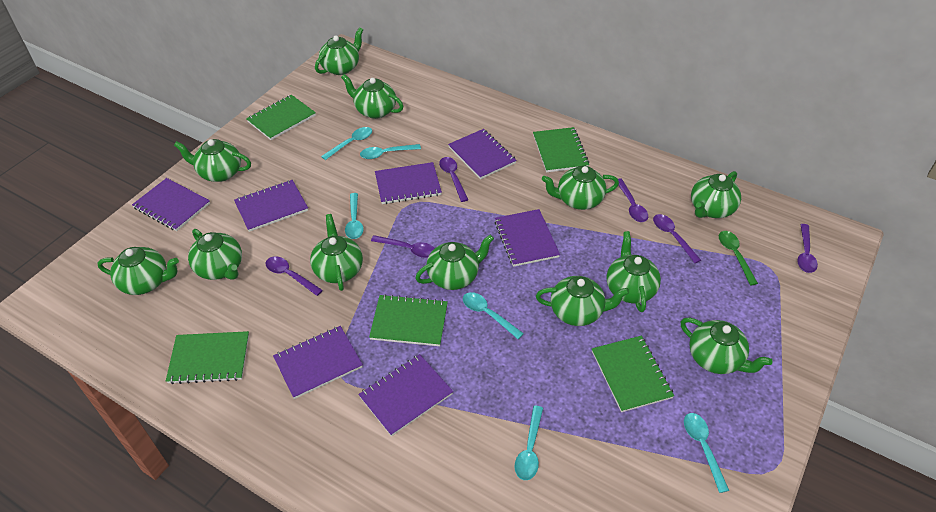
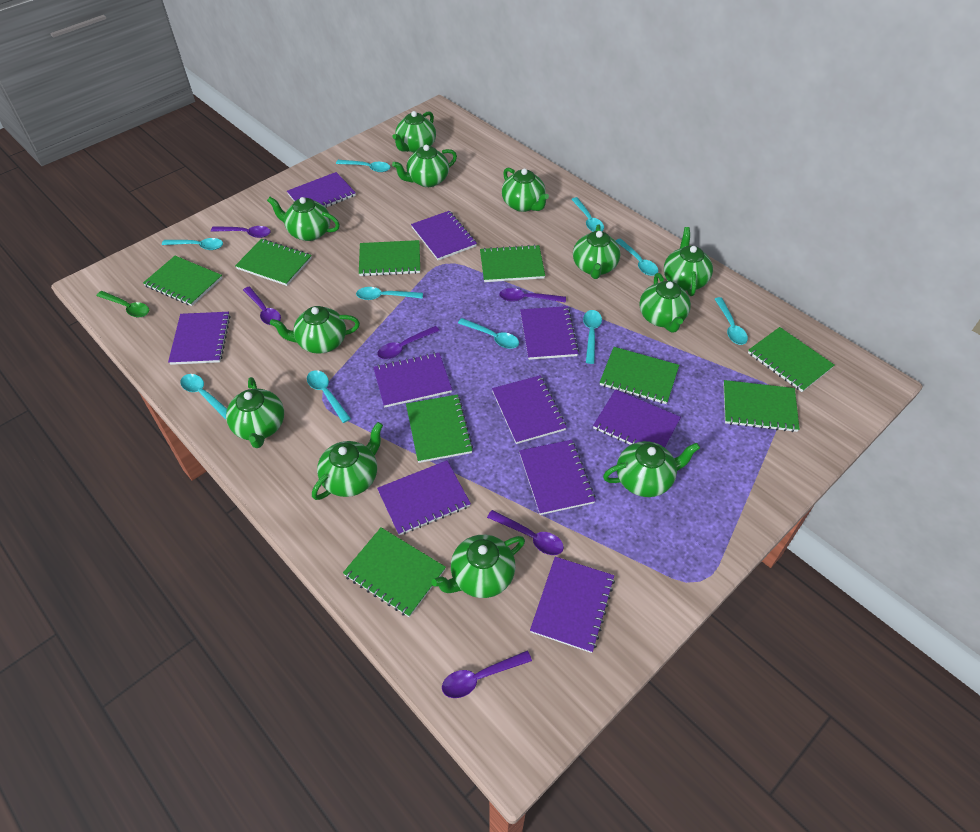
green notebook: 5 -> 9
purple notebook: 7 -> 10
turquoise spoon: 6 -> 10

